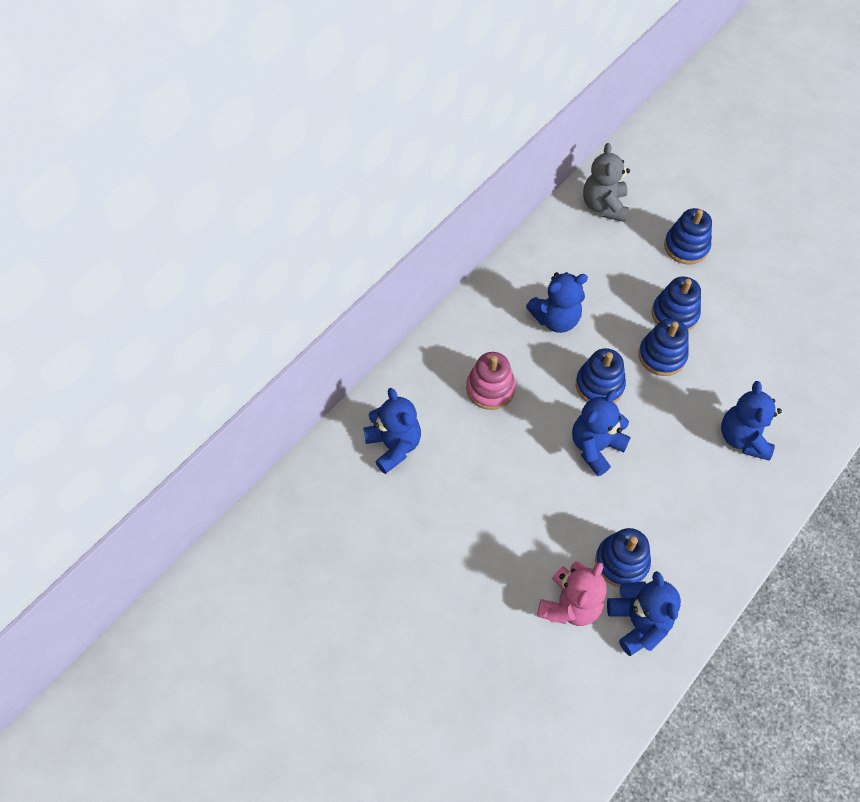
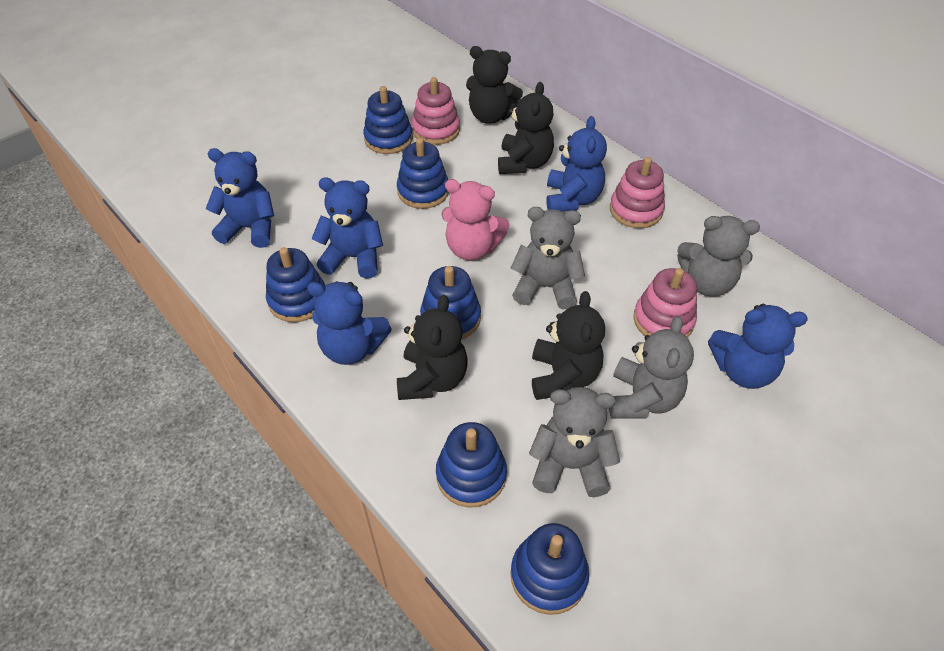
black teddy bear: 0 -> 4
blue stacking toy: 5 -> 6
grey teddy bear: 1 -> 4
pink stacking toy: 1 -> 3

